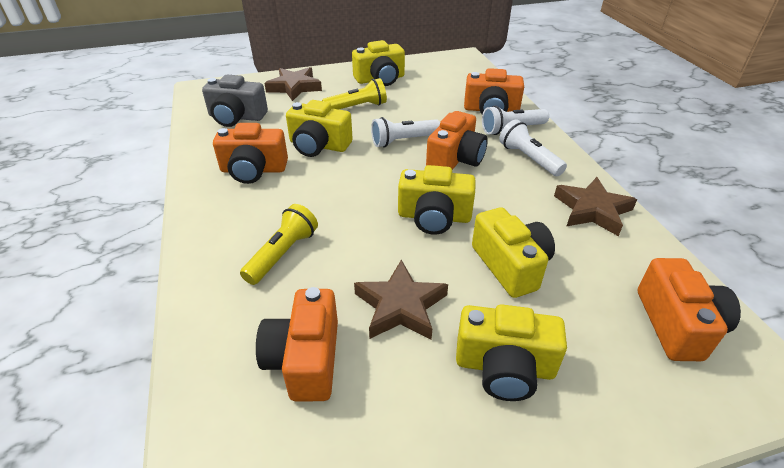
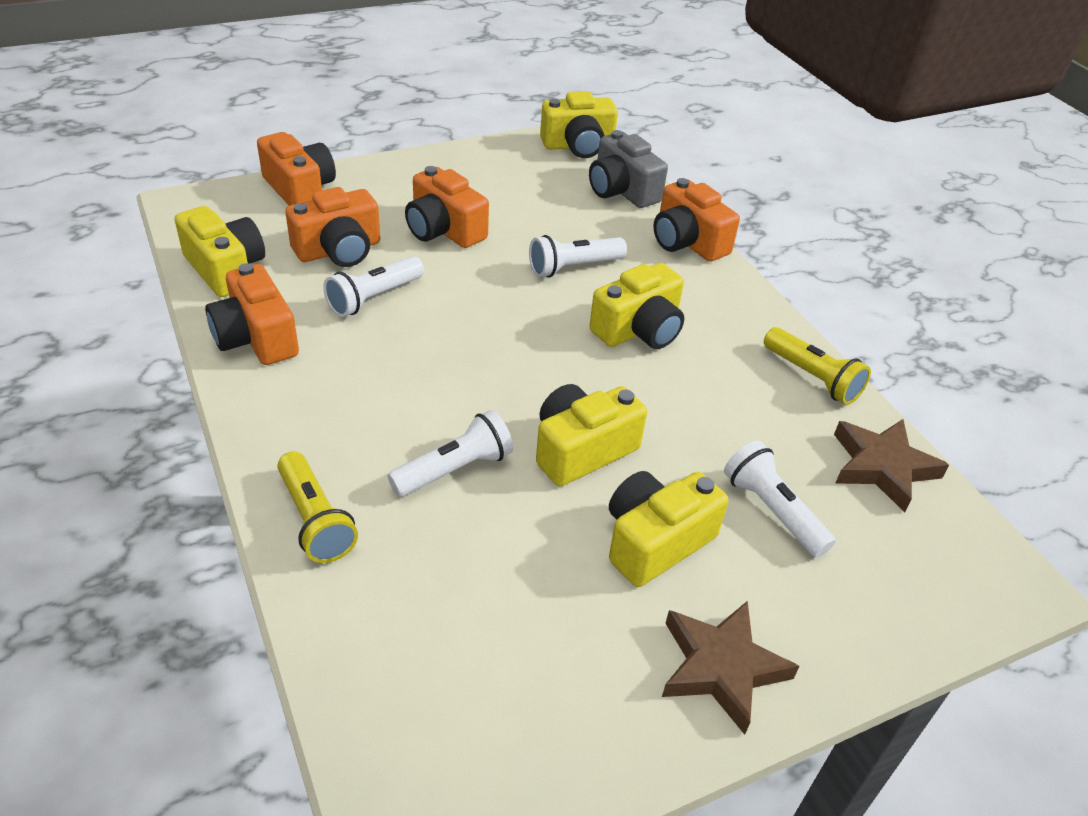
brown star: 3 -> 2
white flashlight: 3 -> 4

